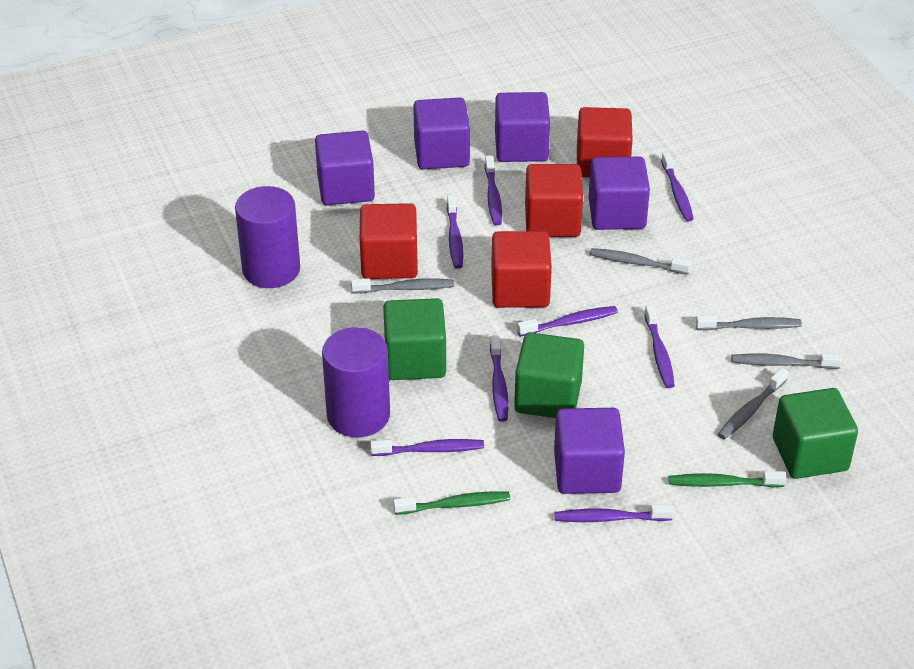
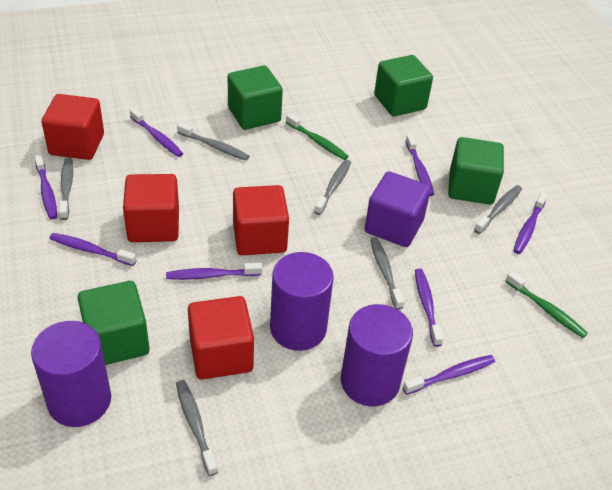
green cube: 3 -> 4
grey toothbrush: 5 -> 6
purple cube: 5 -> 1
purple cylinder: 2 -> 3

